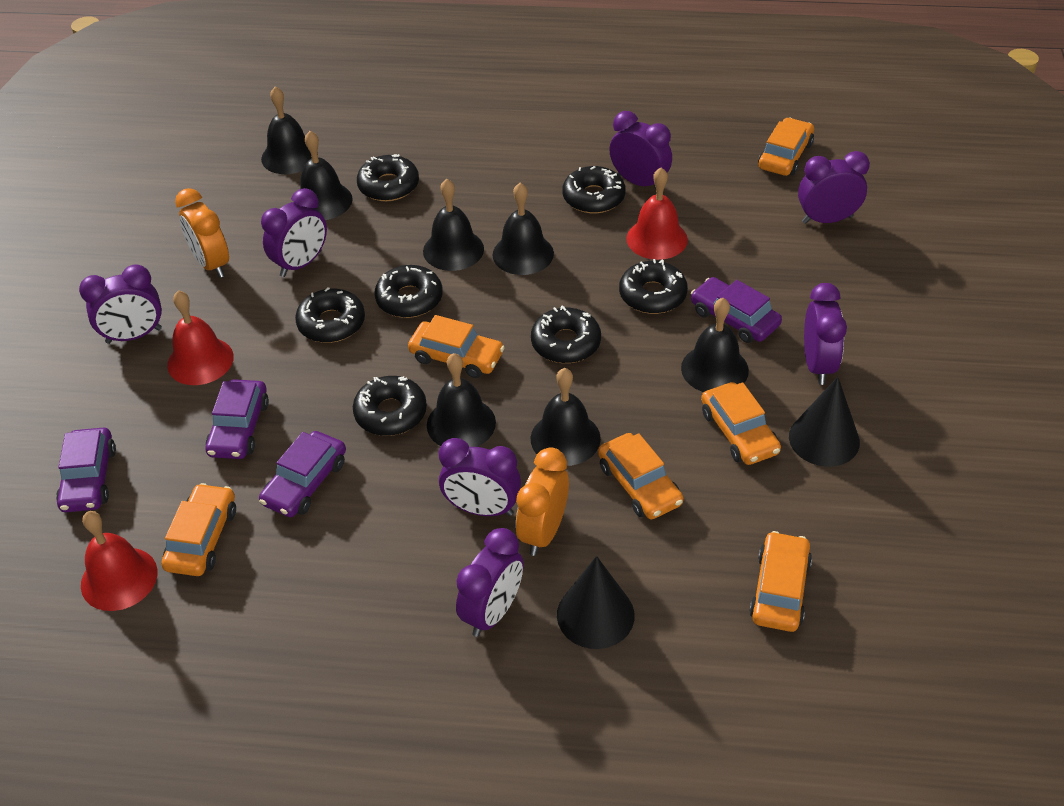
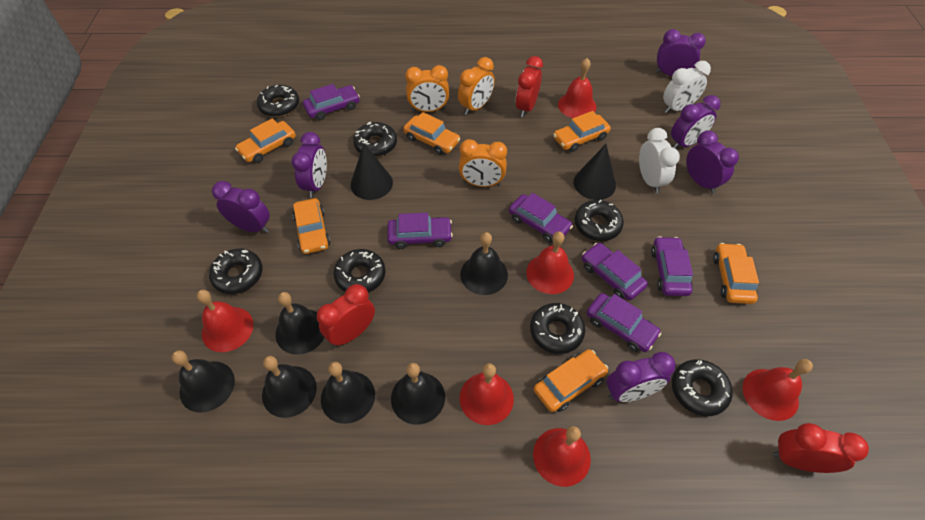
black bell: 7 -> 6
orange clock: 2 -> 3
purple car: 4 -> 6
purple clock: 7 -> 6
red bell: 3 -> 6
red clock: 0 -> 3
white clock: 0 -> 2

